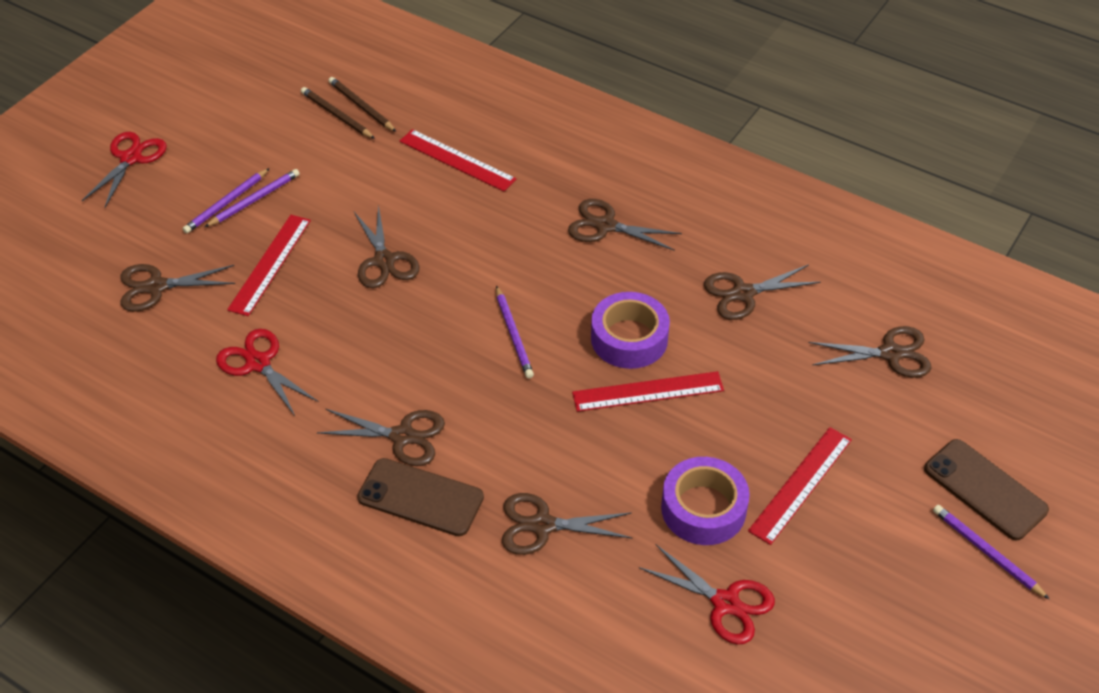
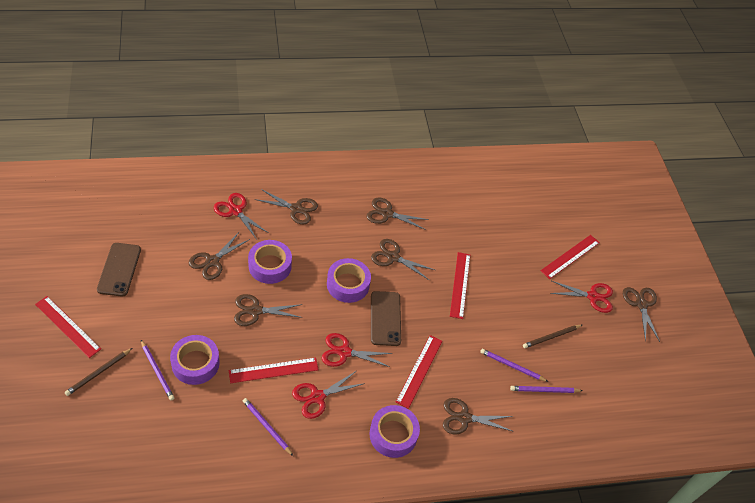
purple tape: 2 -> 4
red ruler: 4 -> 5
red scissors: 3 -> 4

